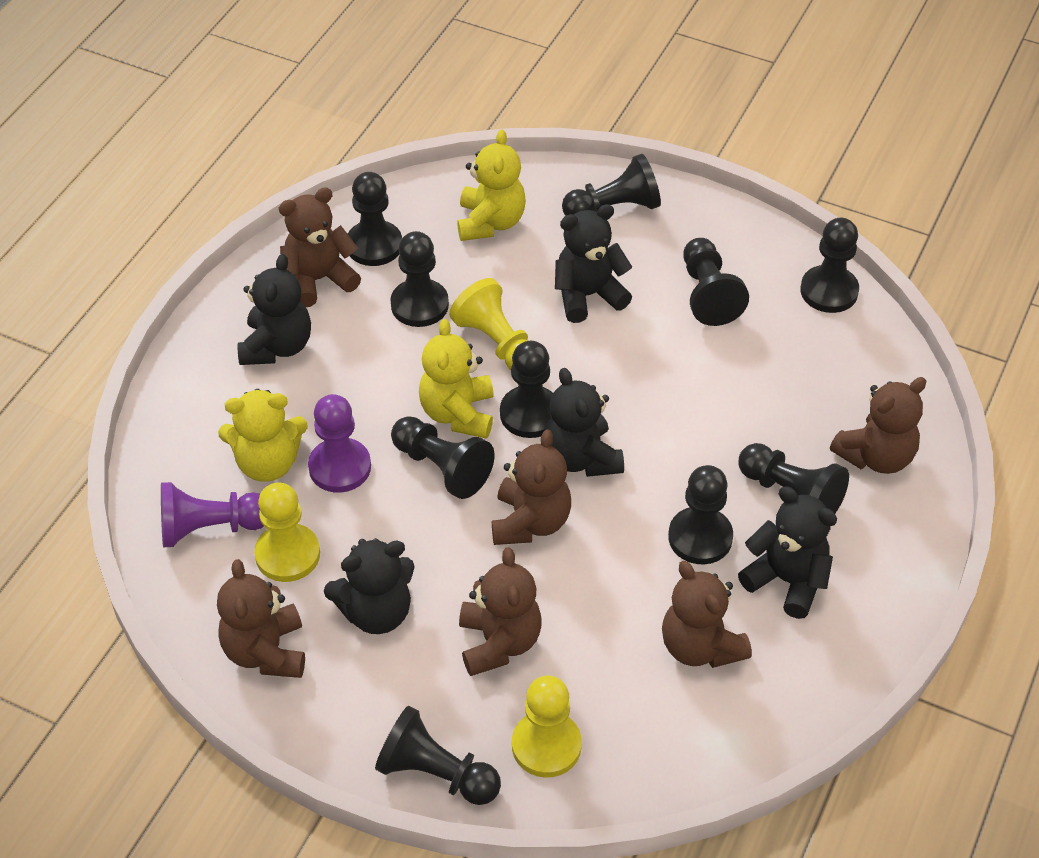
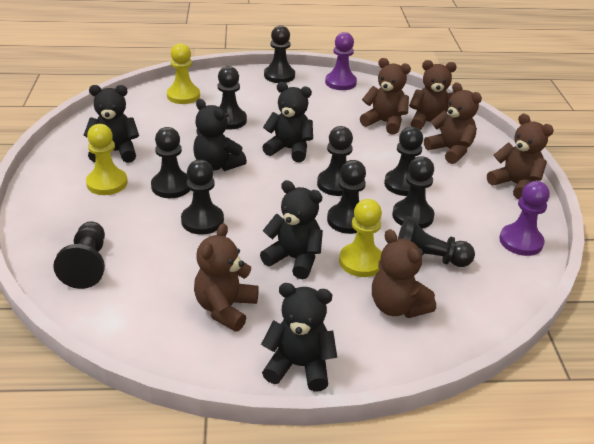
yellow teddy bear: 3 -> 0

